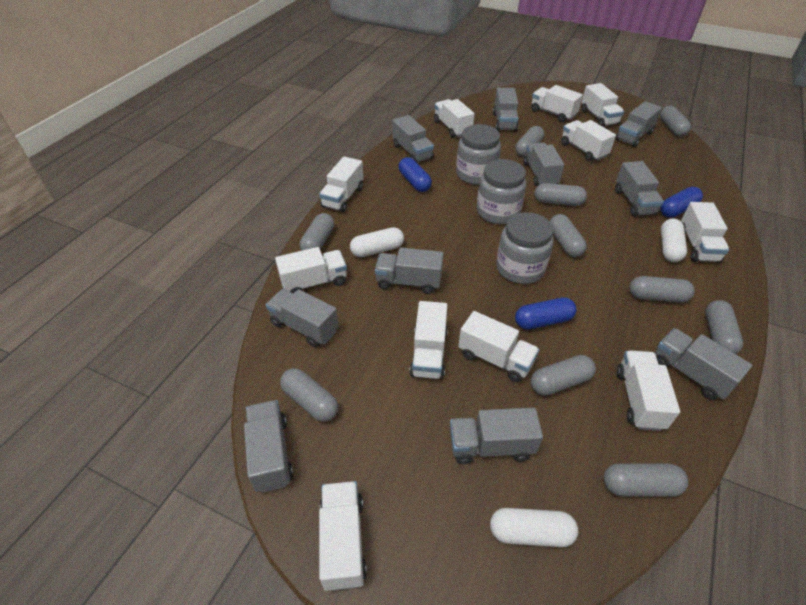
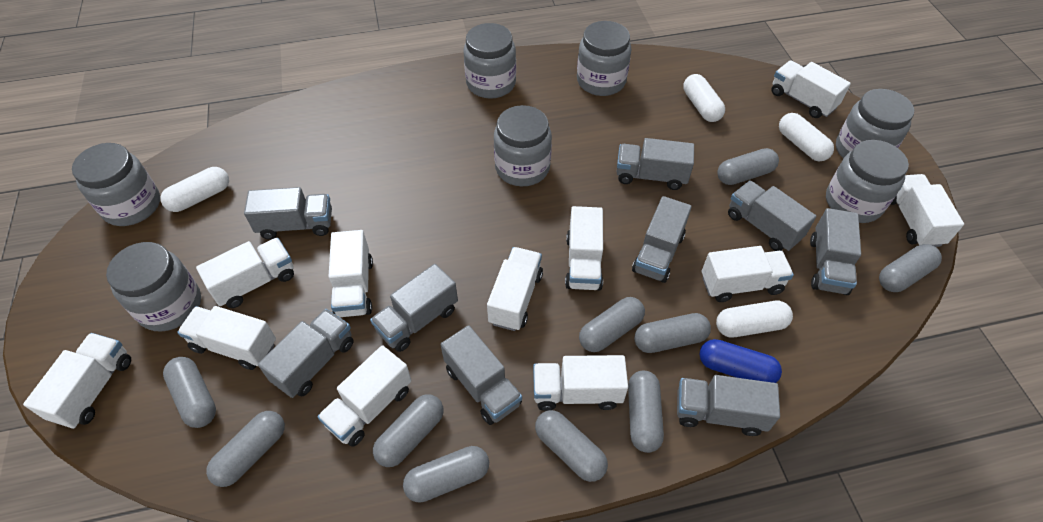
blue capsule: 3 -> 1
grey jar: 3 -> 7
grey truck: 10 -> 9
white capsule: 3 -> 4

